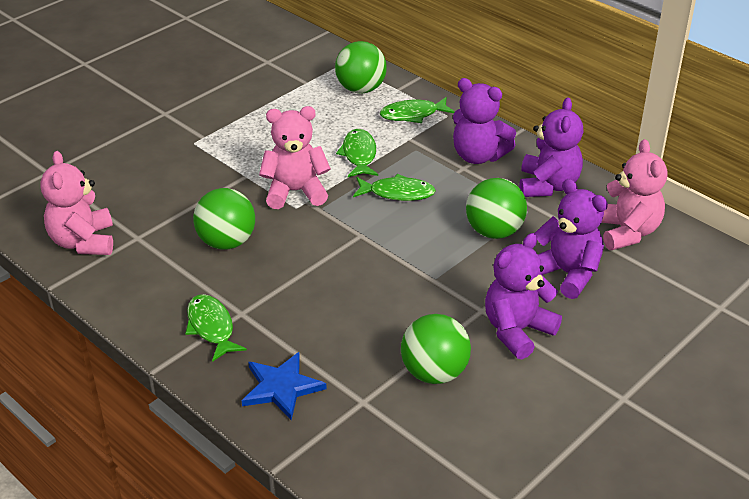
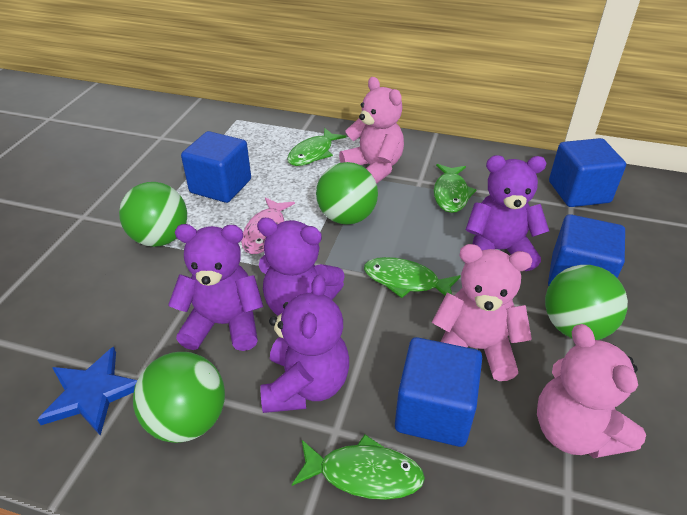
blue cube: 0 -> 4
pink fish: 0 -> 1

